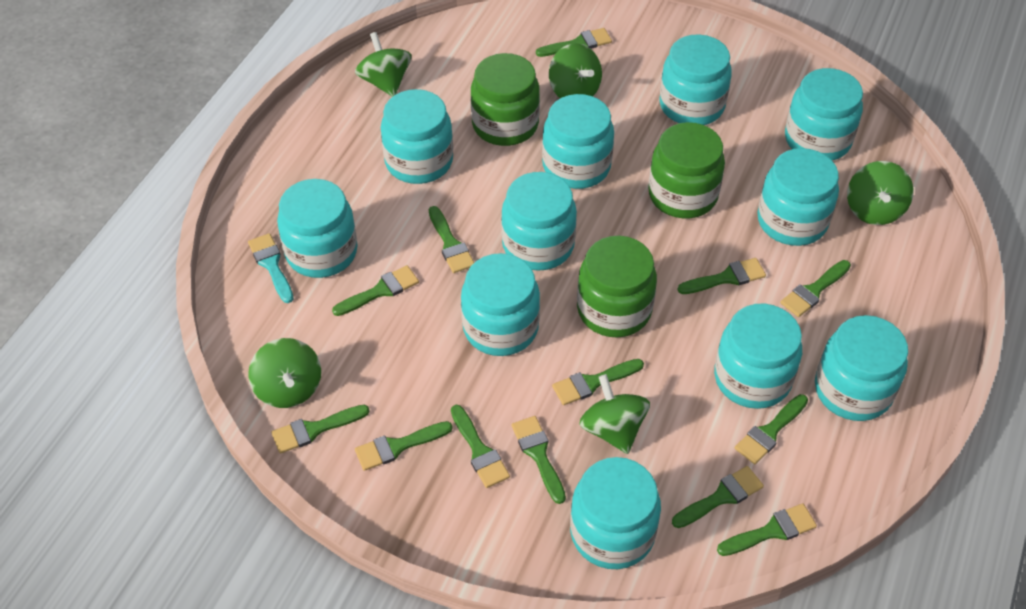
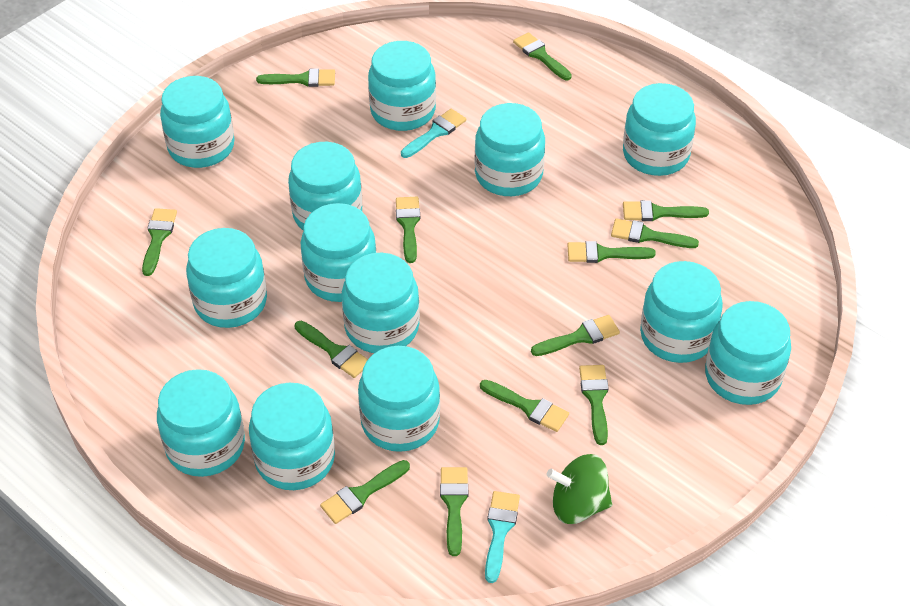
green jar: 3 -> 0
green spinning top: 5 -> 1
turquoise brush: 1 -> 2
turquoise jar: 11 -> 13

